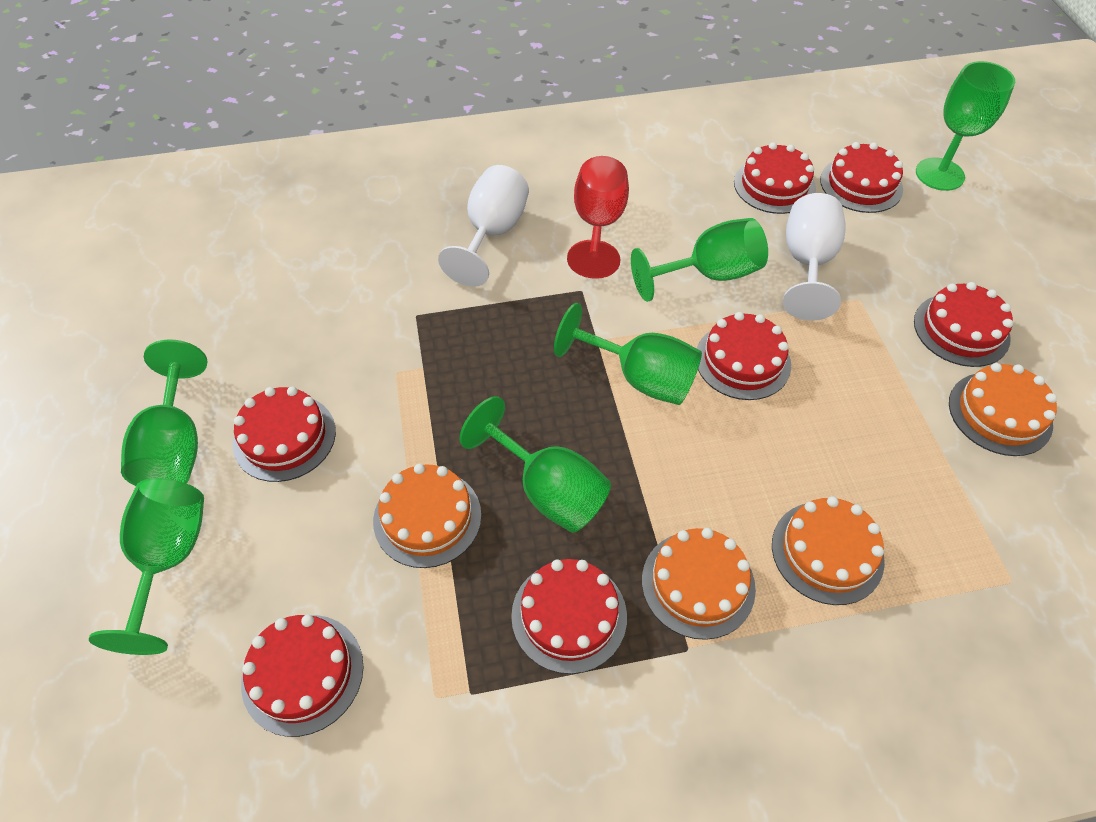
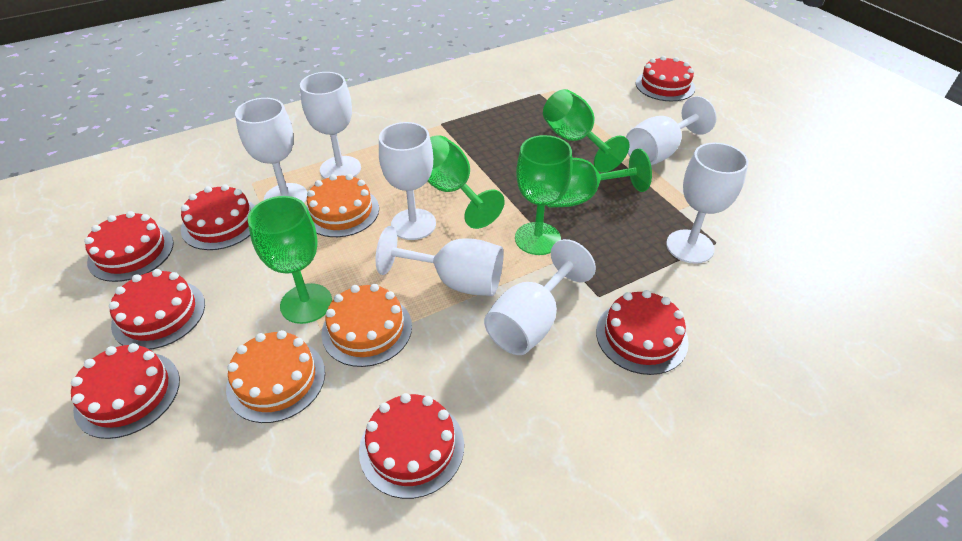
green goblet: 6 -> 5
orange cake: 4 -> 3
red goblet: 1 -> 0
white goblet: 2 -> 7

